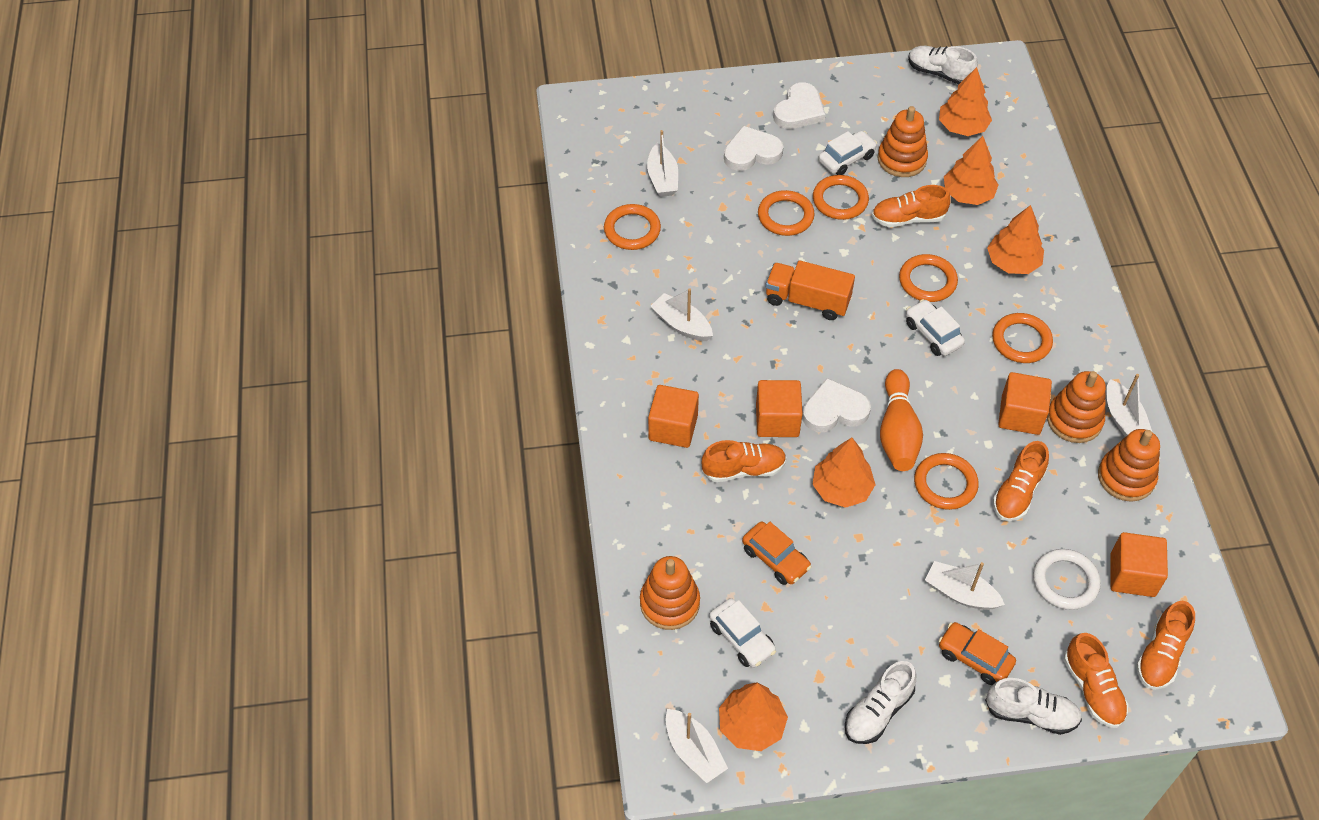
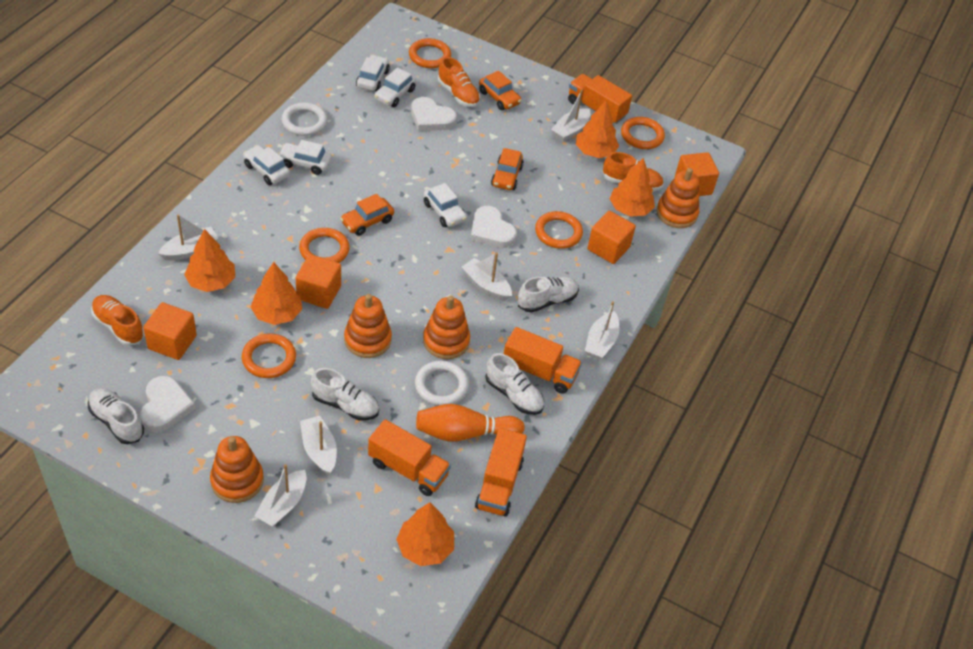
orange car: 2 -> 3
orange ring: 6 -> 5
orange shoe: 5 -> 3
orange truck: 1 -> 4
white boat: 5 -> 6
white car: 3 -> 5
white ring: 1 -> 2
white shoe: 3 -> 4

